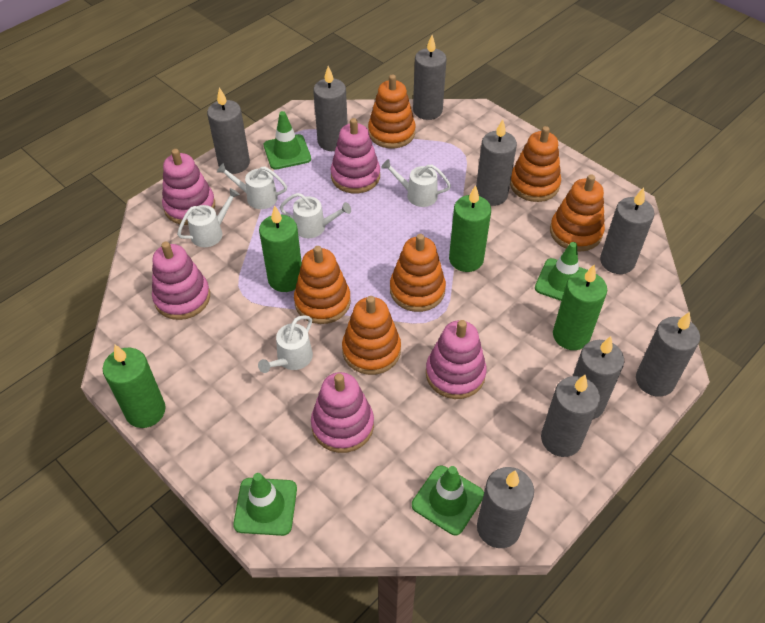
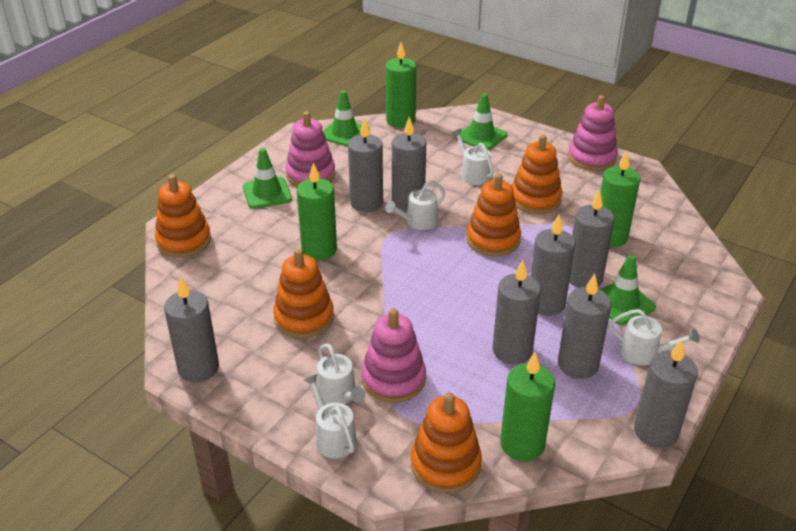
grey candle: 9 -> 8
orange stacking toy: 6 -> 5
pink stacking toy: 5 -> 3

